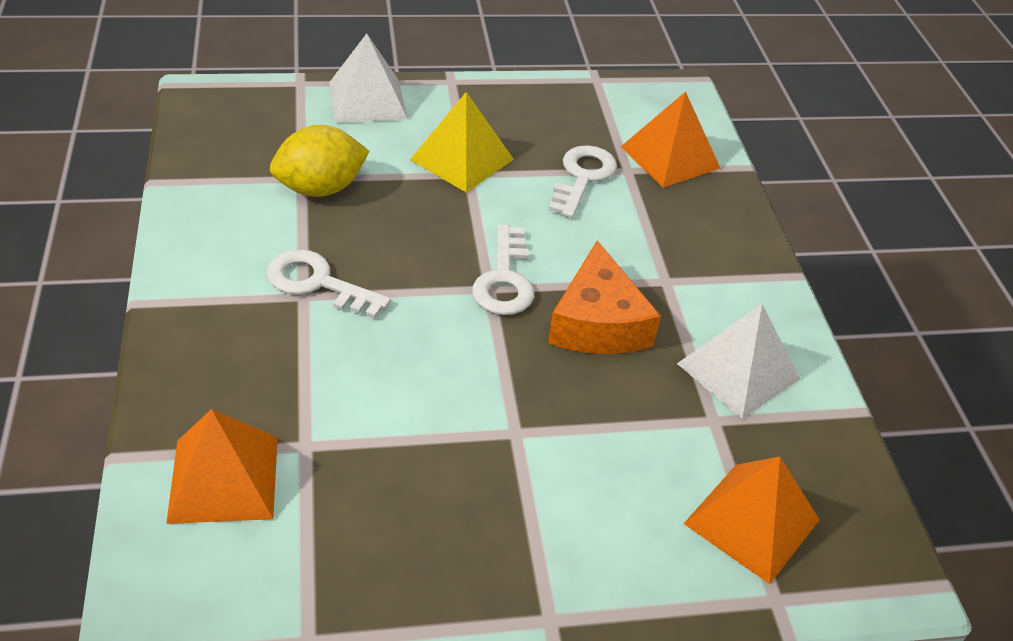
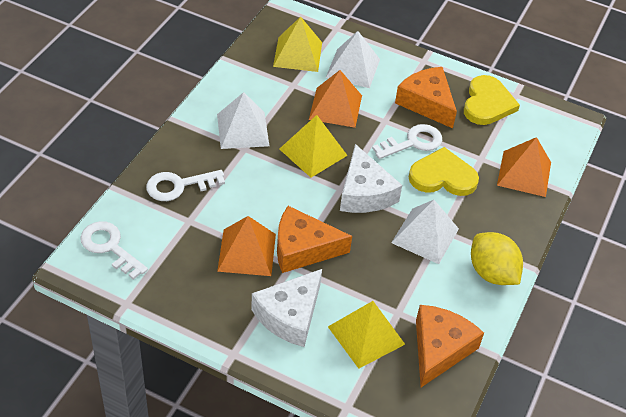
orange cheese: 1 -> 3
white cheese: 0 -> 2
white pyramid: 2 -> 3
yellow heart: 0 -> 2
yellow pyramid: 1 -> 3

